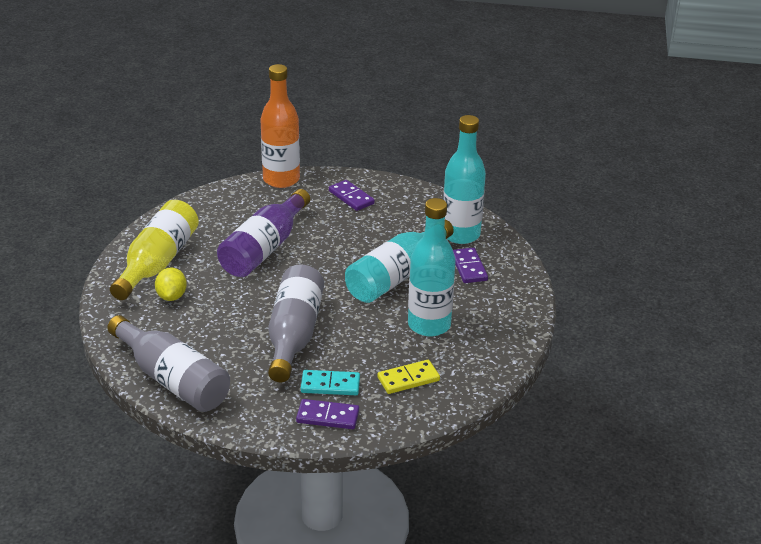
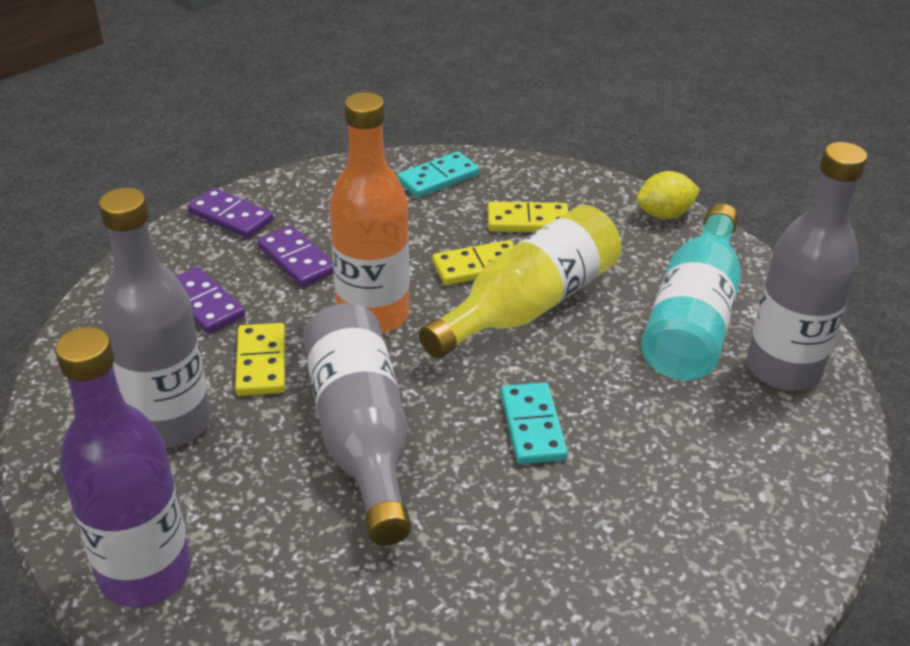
grey bottle: 2 -> 3
turquoise bottle: 3 -> 1
turquoise domino: 1 -> 2
yellow domino: 1 -> 3

